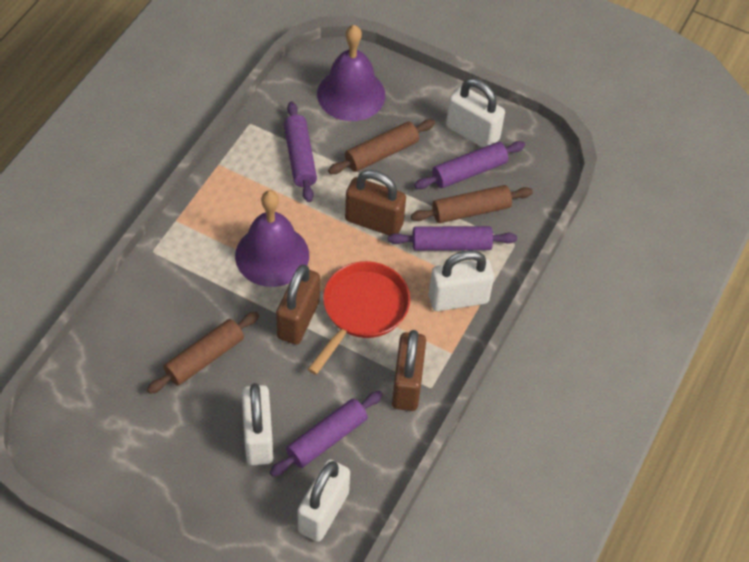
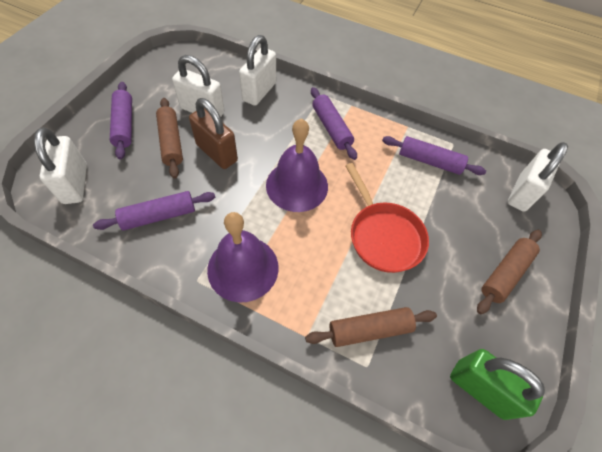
brown padlock: 3 -> 1
green padlock: 0 -> 1

